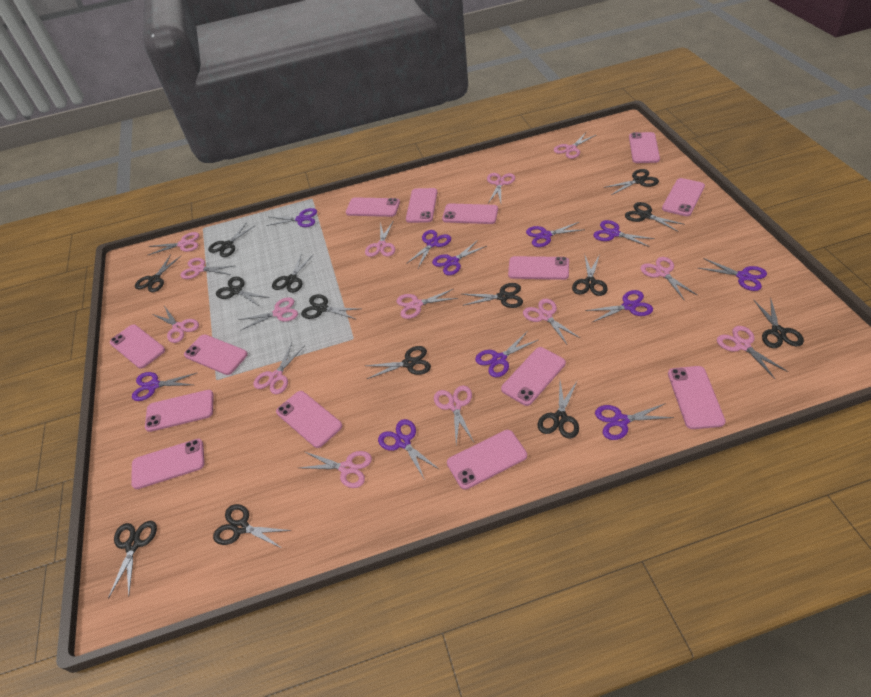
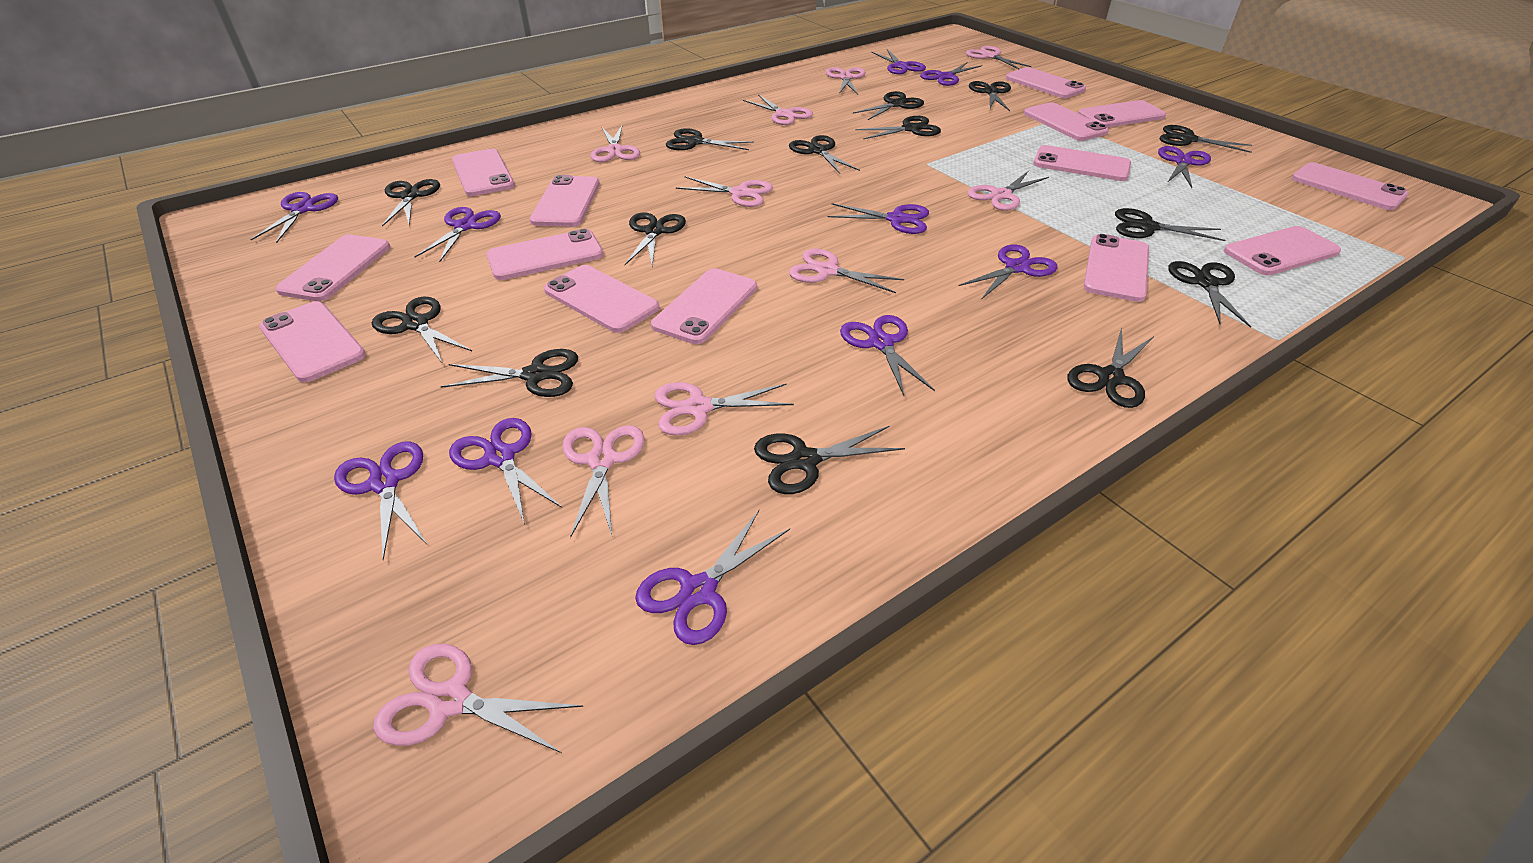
pink scissors: 14 -> 10

